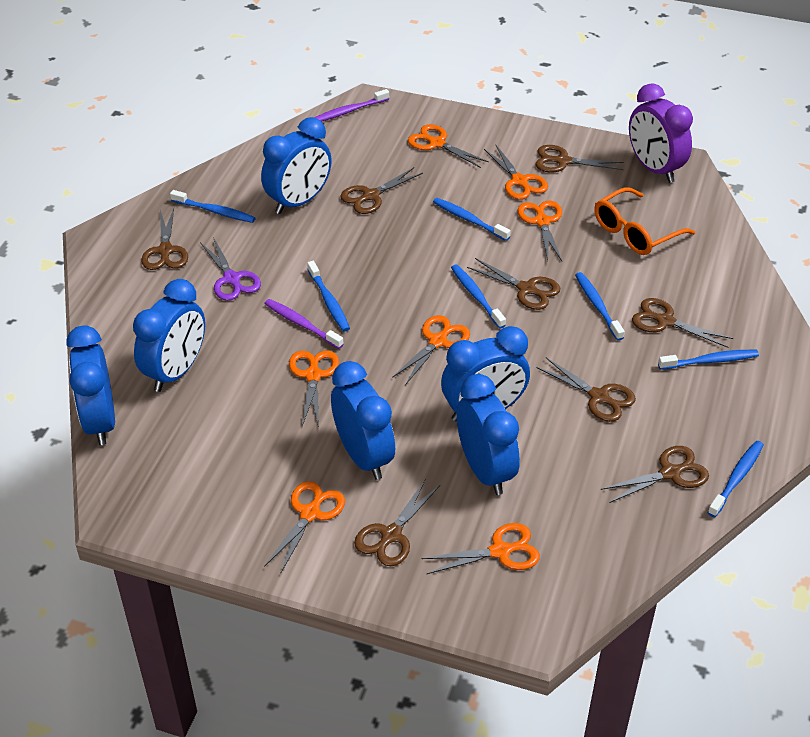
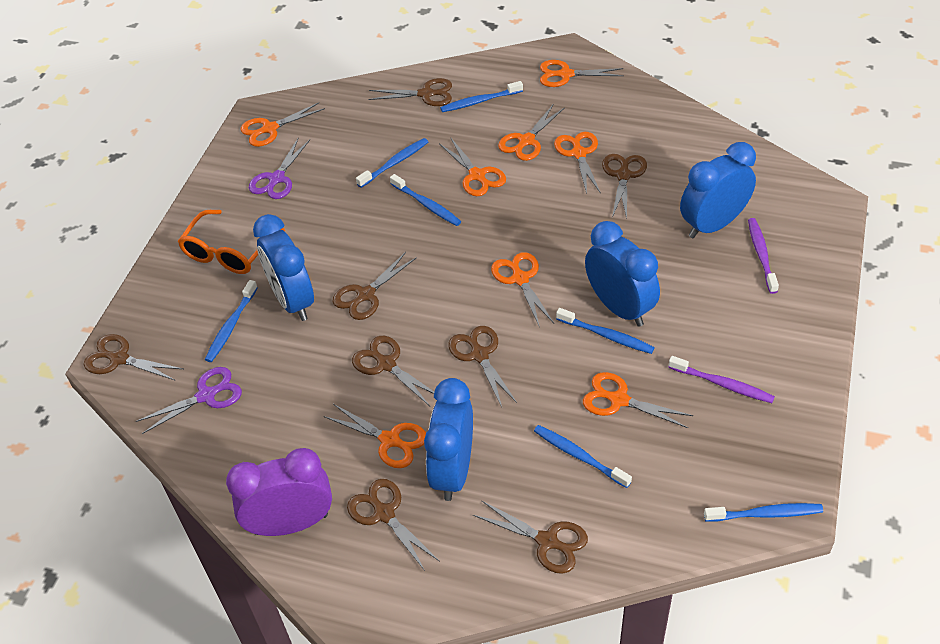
blue clock: 6 -> 4
orange scissors: 7 -> 8
purple scissors: 1 -> 2

